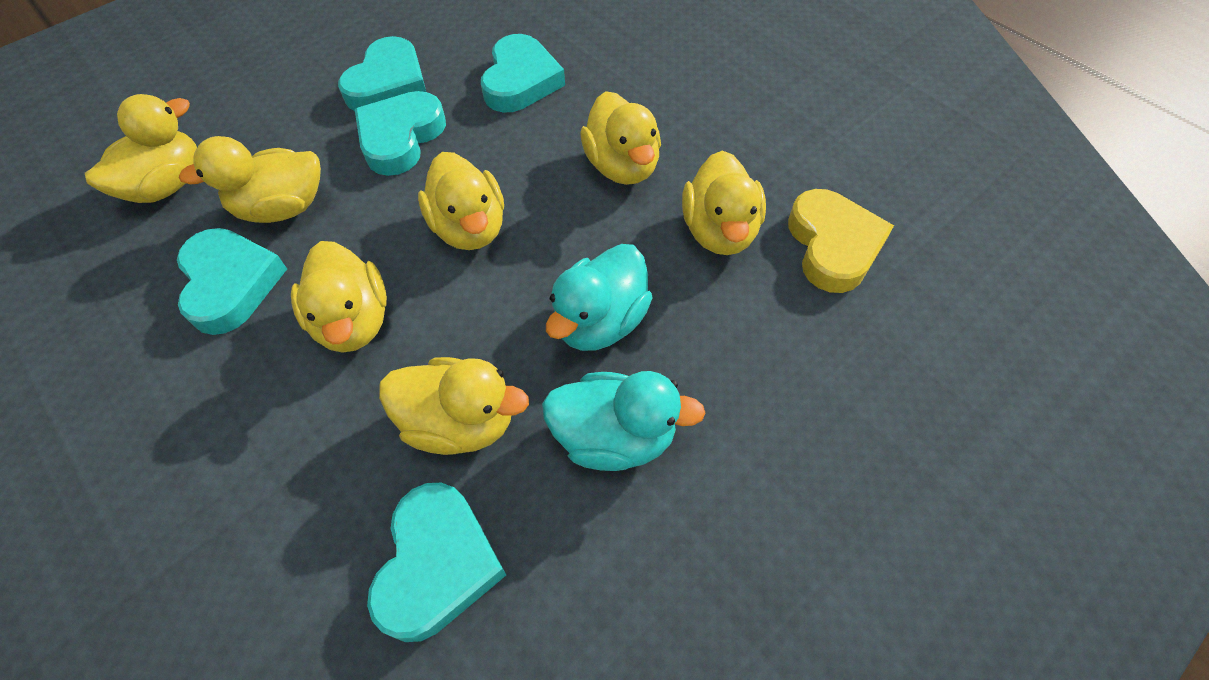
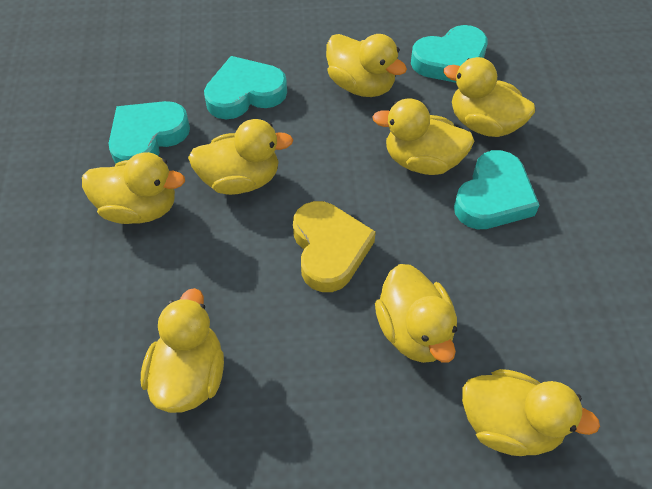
turquoise duck: 2 -> 0
turquoise heart: 5 -> 4
yellow duck: 7 -> 8

